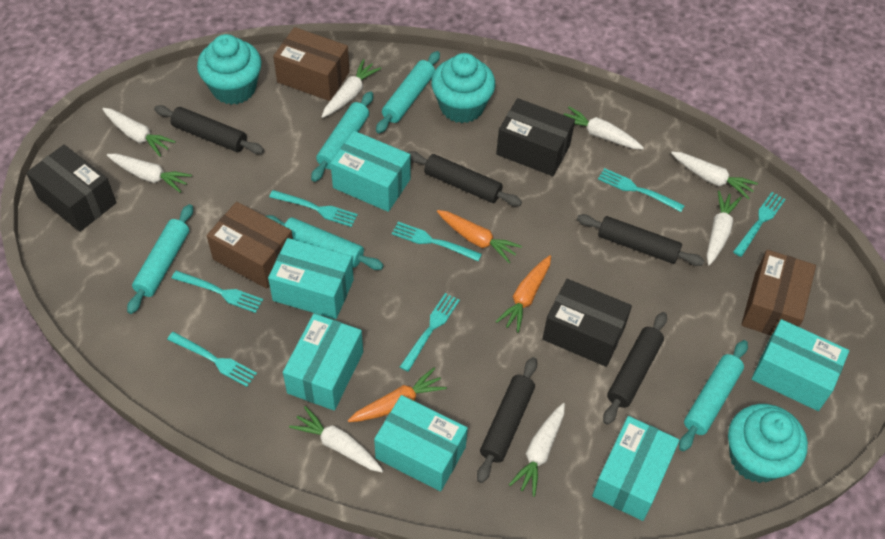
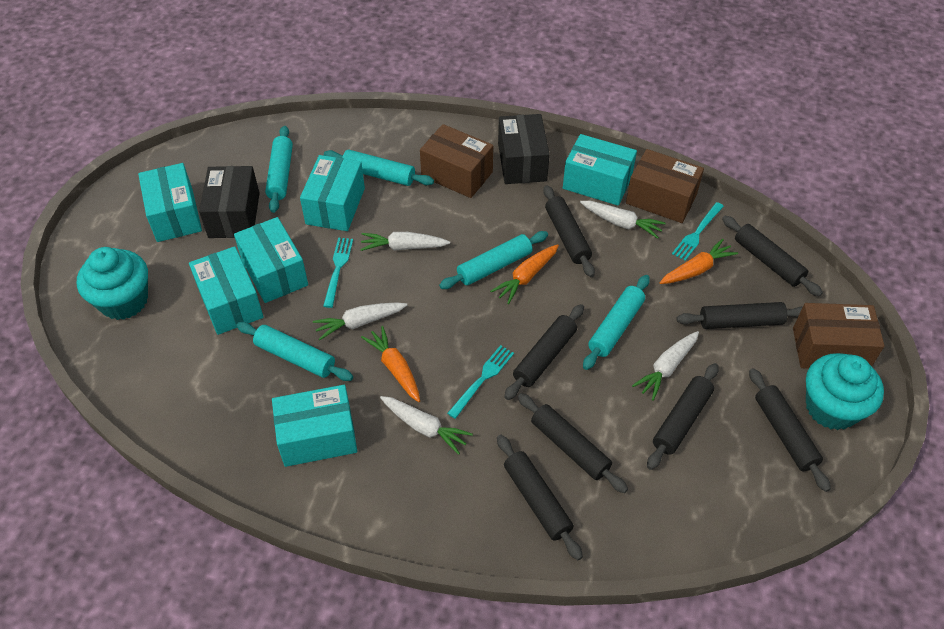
black box: 3 -> 2
black rolling pin: 5 -> 8
turquoise cupcake: 3 -> 2
turquoise fork: 7 -> 3
white carrot: 8 -> 5

